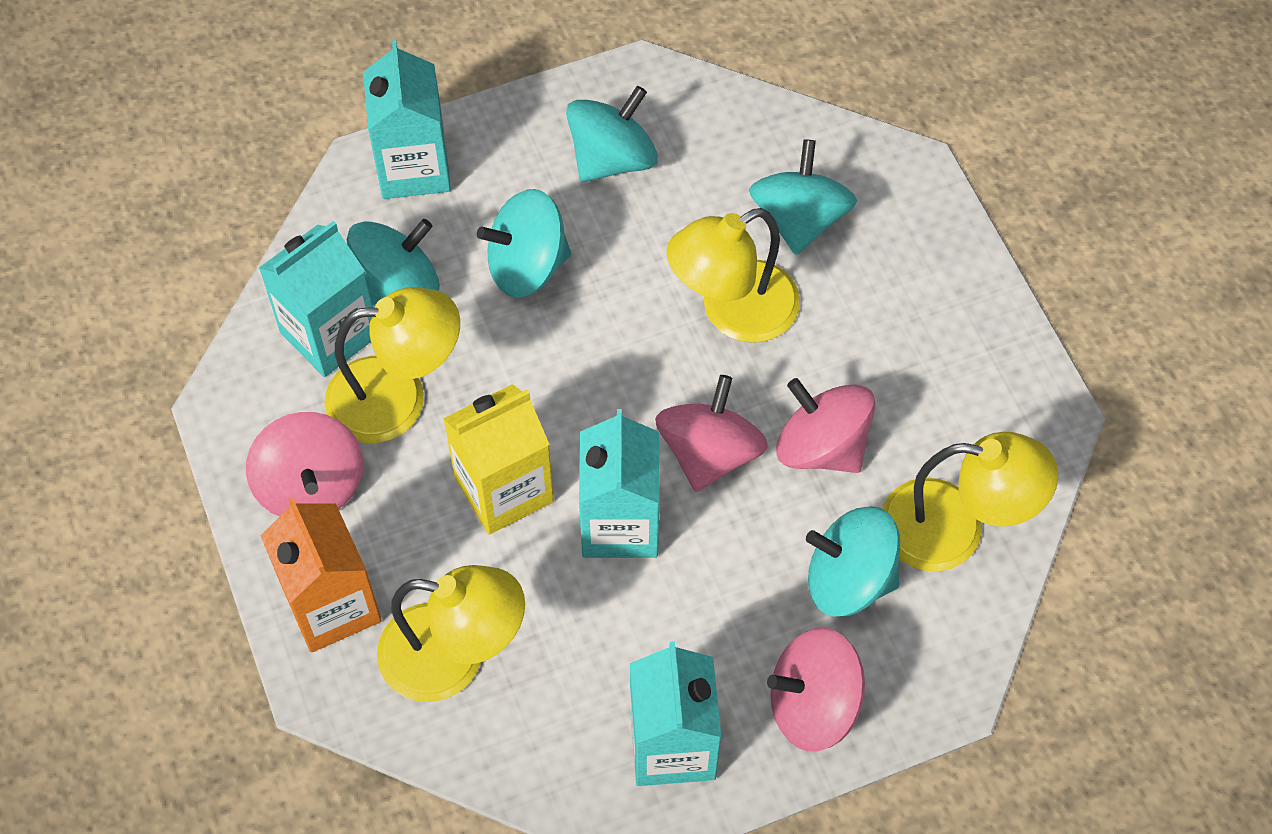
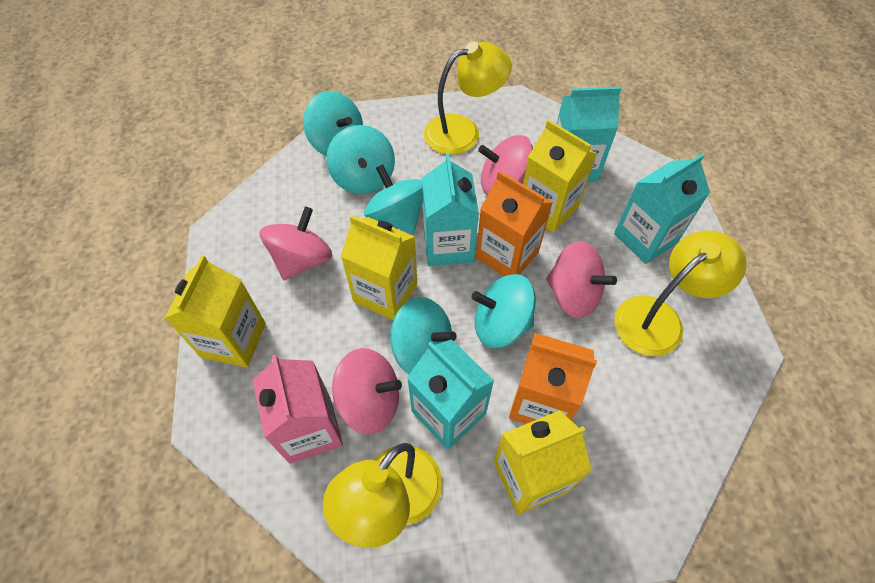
orange carton: 1 -> 2
pink carton: 0 -> 1
yellow carton: 1 -> 4
yellow lamp: 4 -> 3

